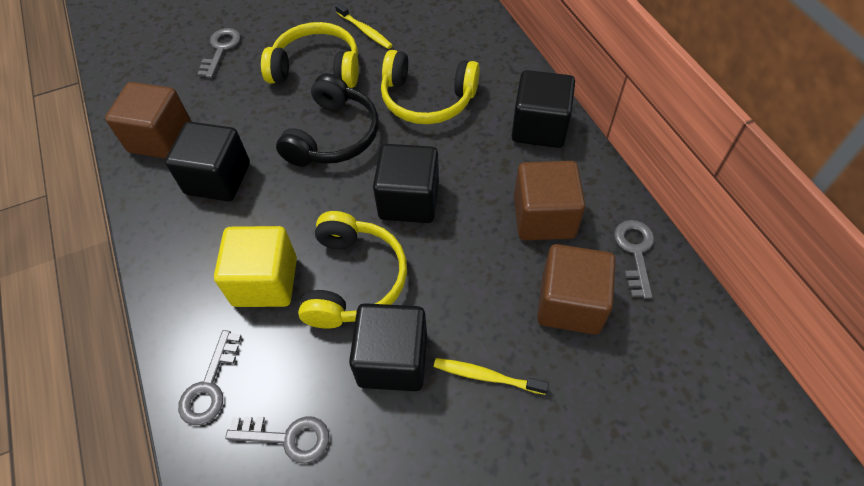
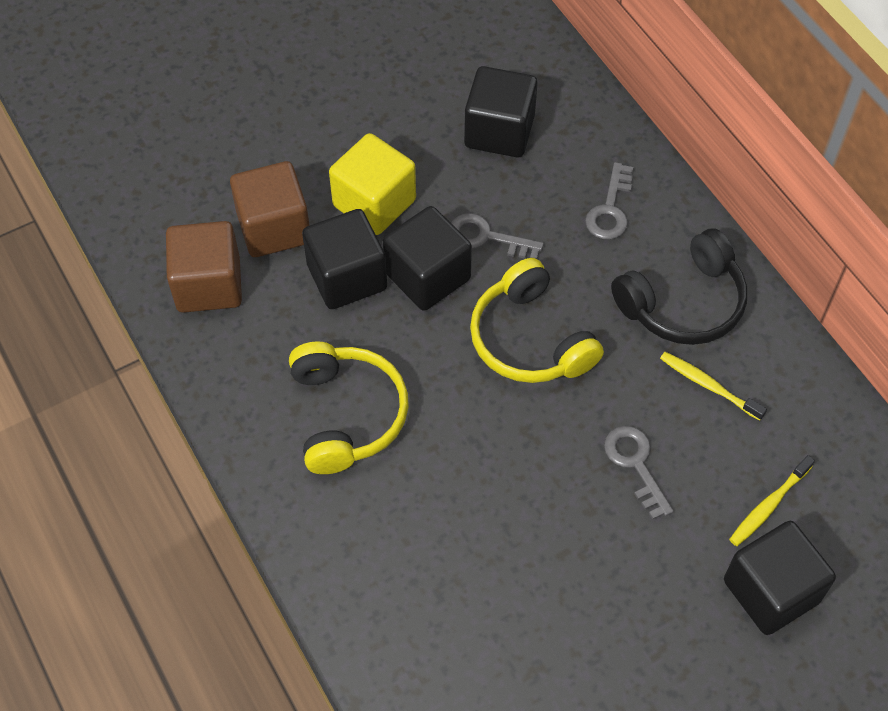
brown cube: 3 -> 2
grey key: 4 -> 3
yellow headphones: 3 -> 2

